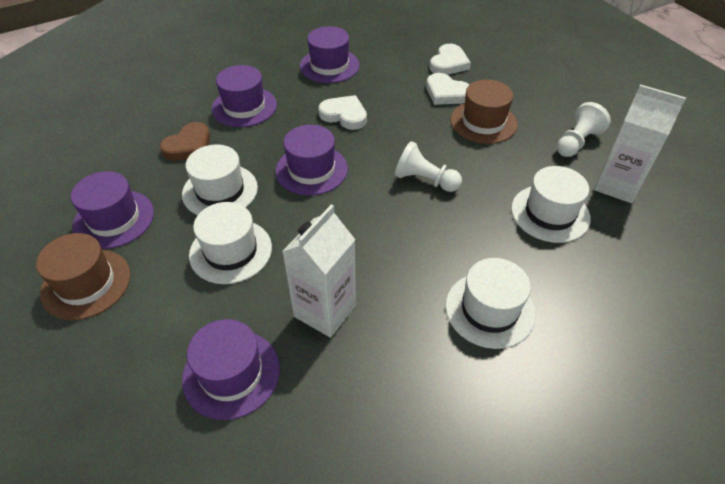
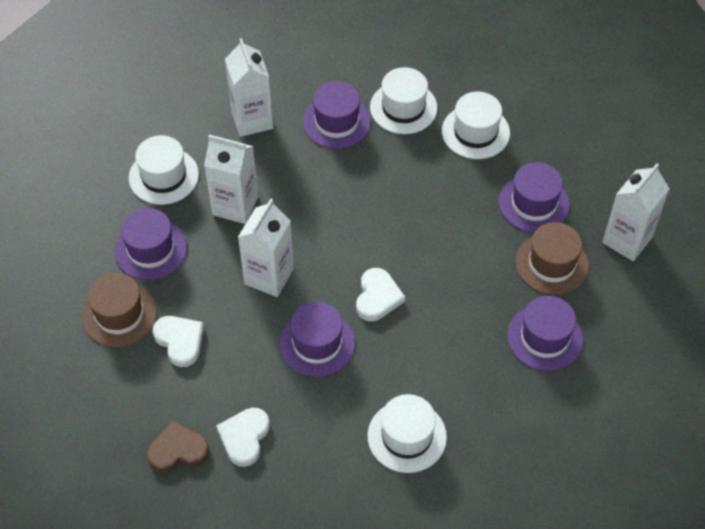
white carton: 2 -> 4
white pawn: 2 -> 0

